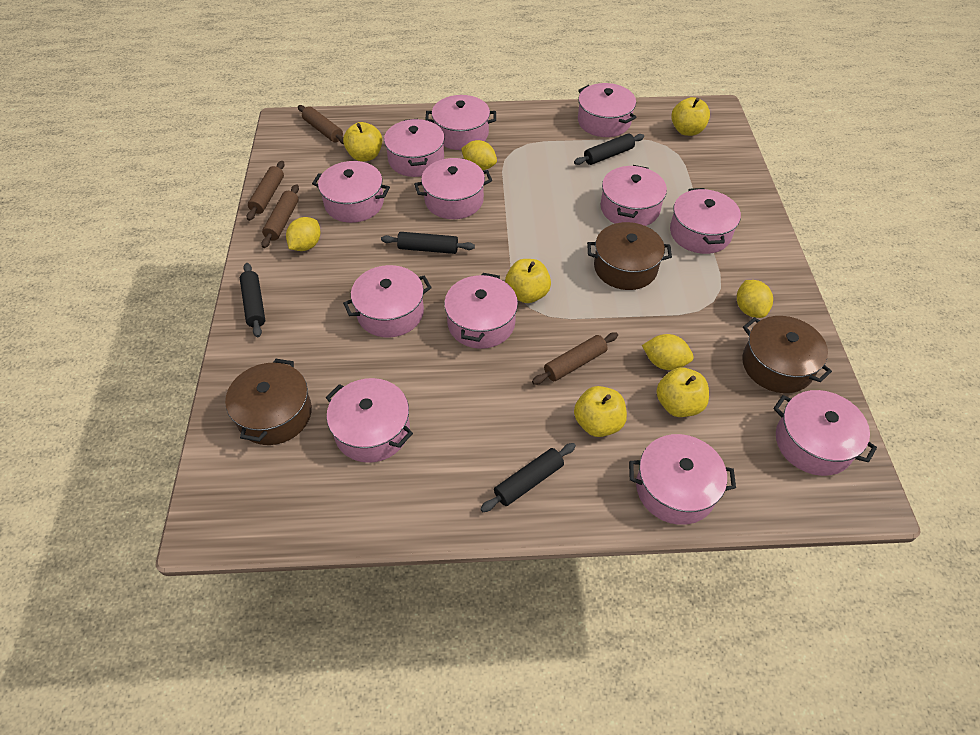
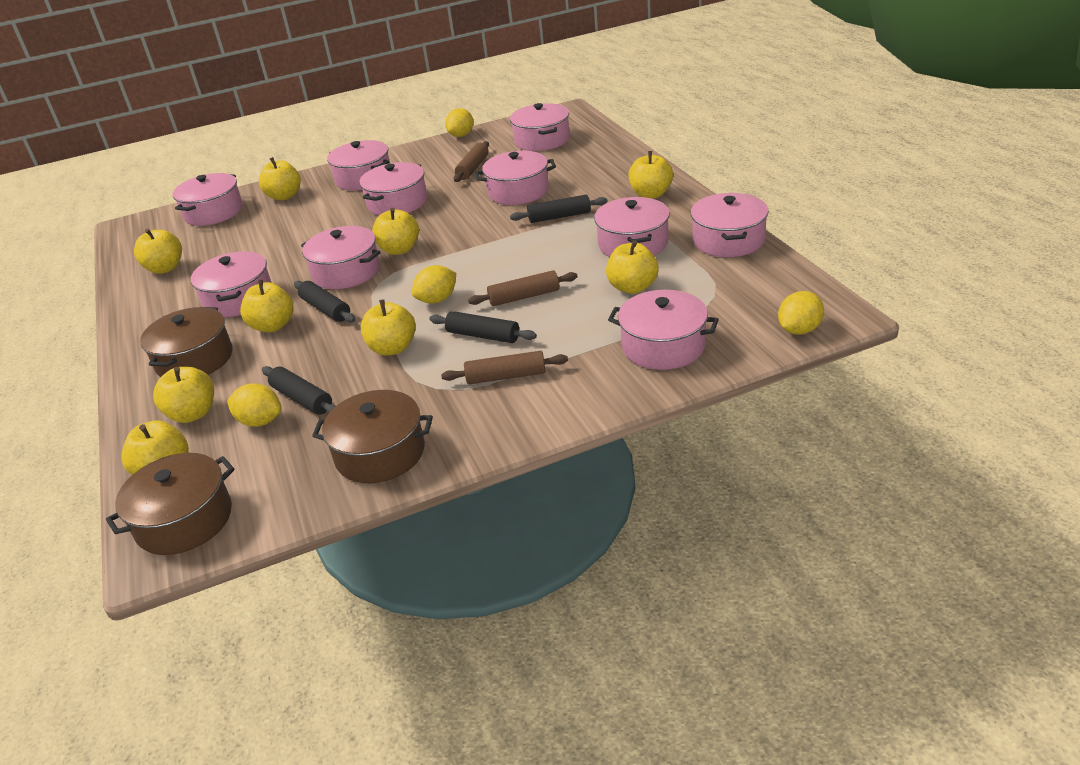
brown rolling pin: 4 -> 3
pink pot: 12 -> 10
yellow apple: 5 -> 9

